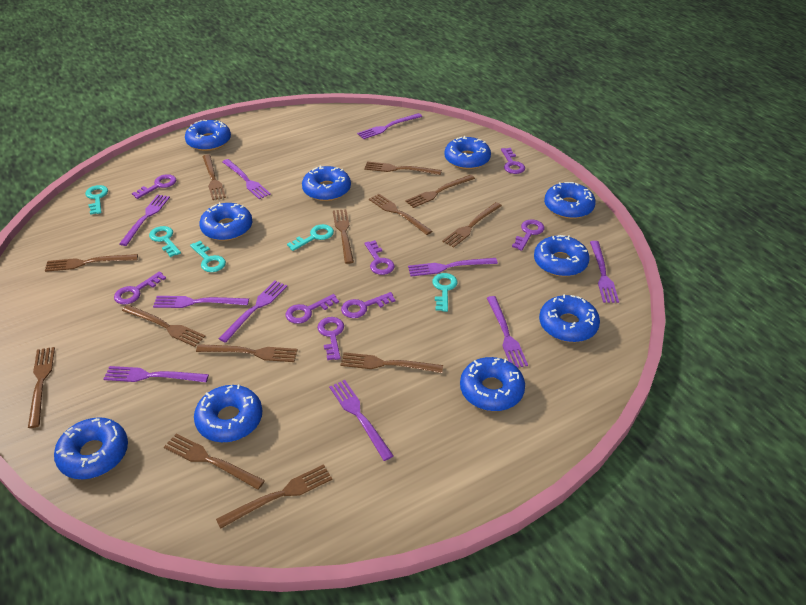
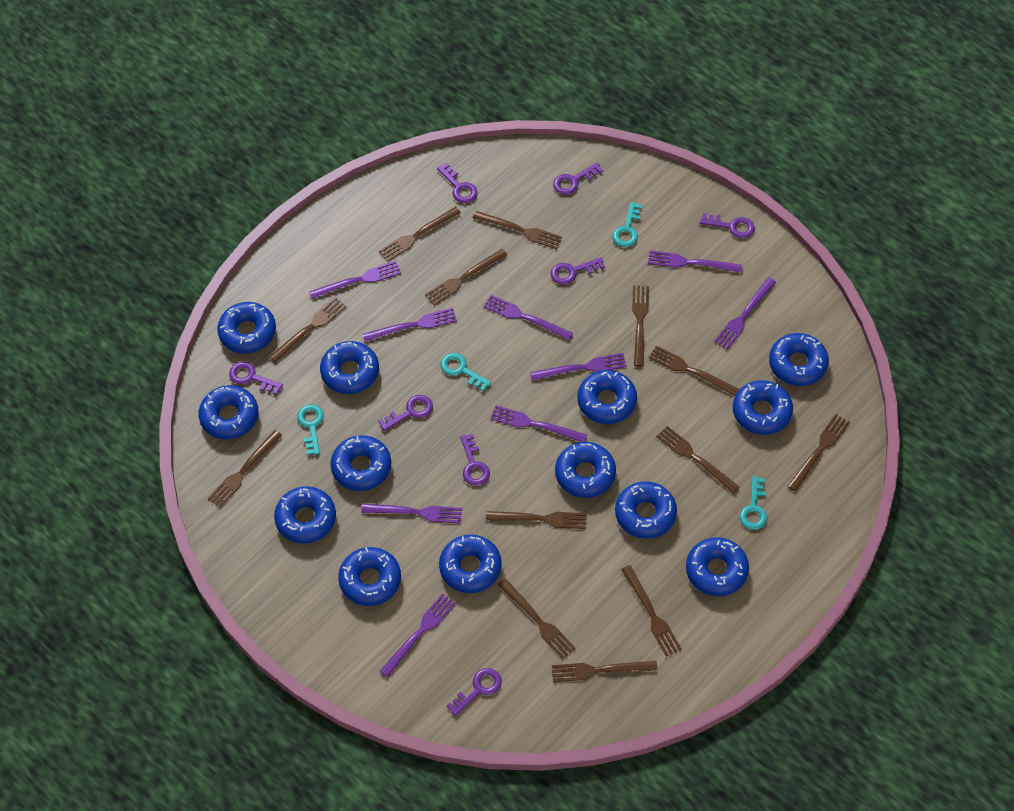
blue donut: 10 -> 13
purple fork: 10 -> 9
turquoise key: 5 -> 4

